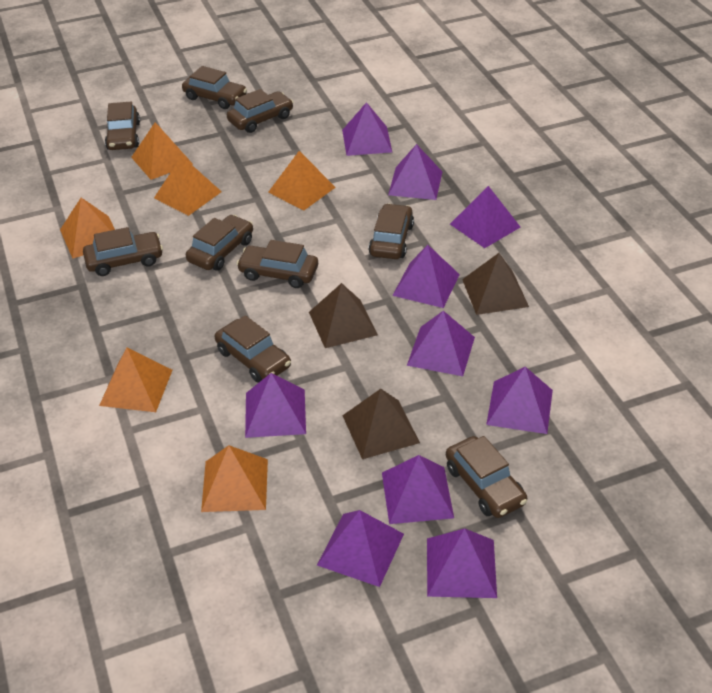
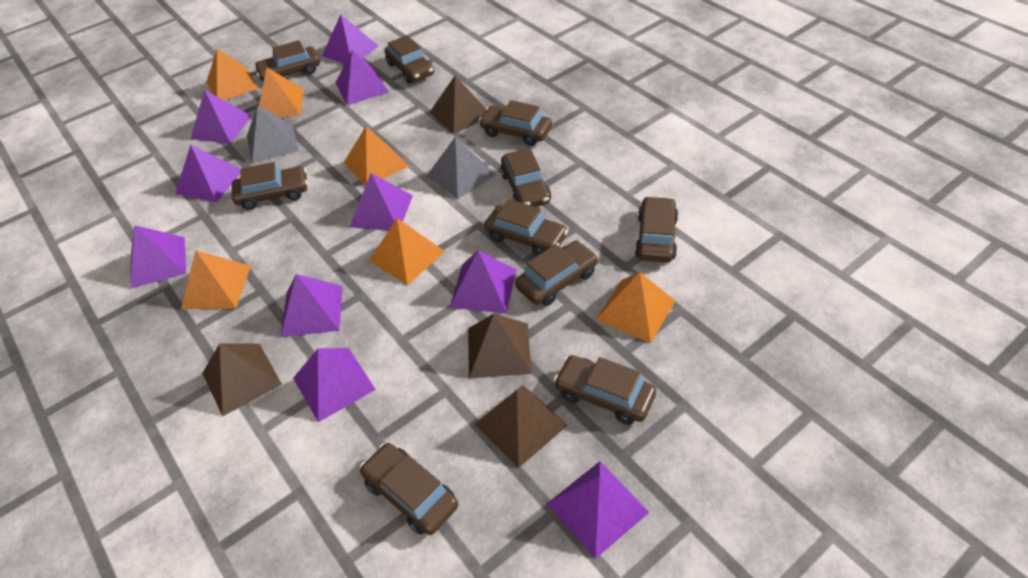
brown car: 9 -> 10
brown pyramid: 3 -> 4
grey pyramid: 0 -> 2

